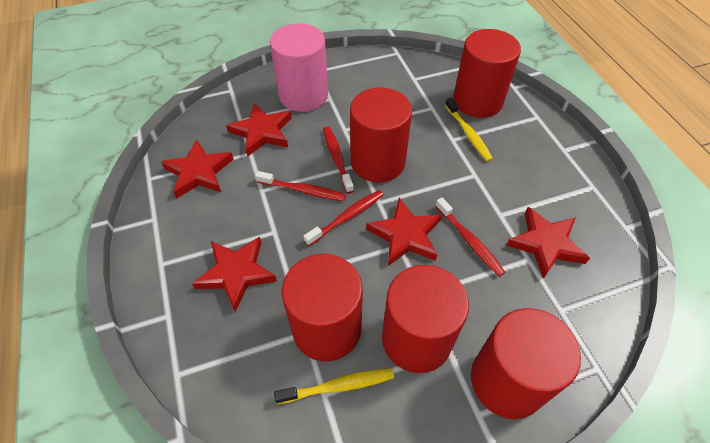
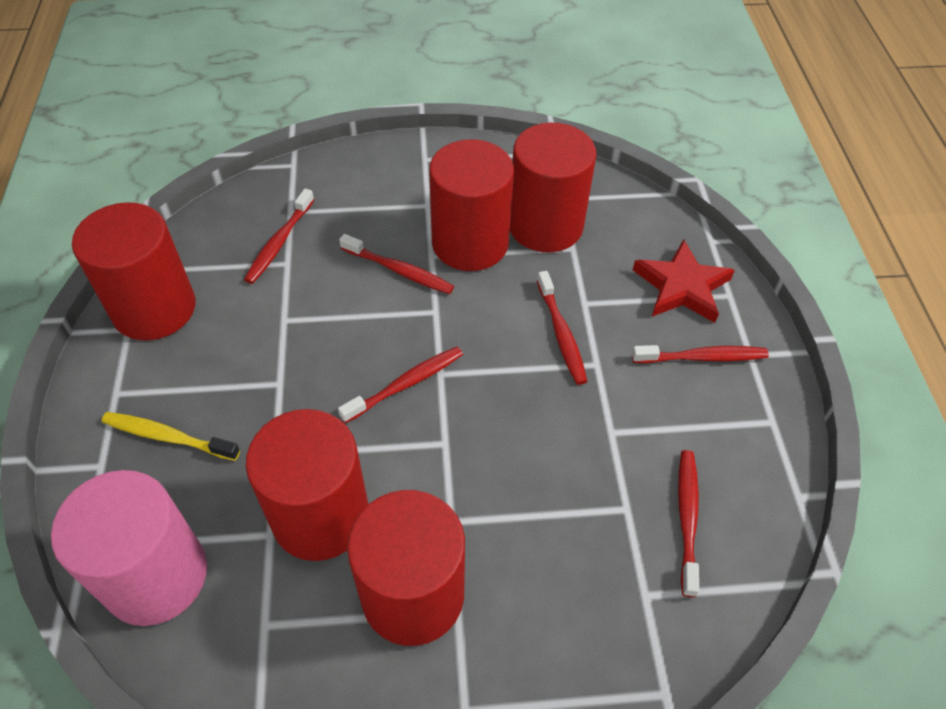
red star: 5 -> 1
red toothbrush: 4 -> 6
yellow toothbrush: 2 -> 1

